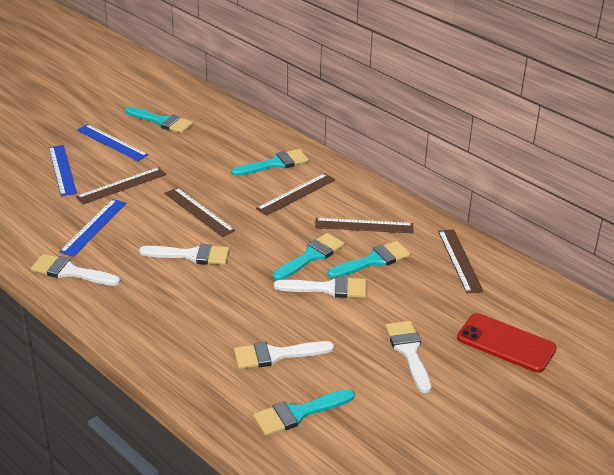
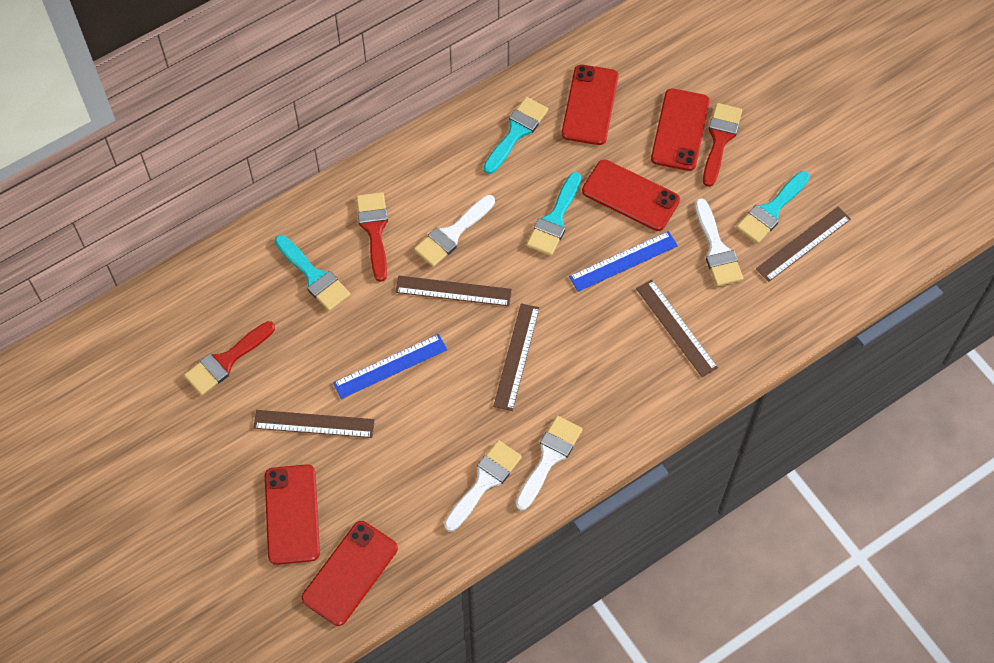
blue ruler: 3 -> 2
red brush: 0 -> 3
red phone: 1 -> 5
turquoise brush: 5 -> 4
white brush: 5 -> 4

